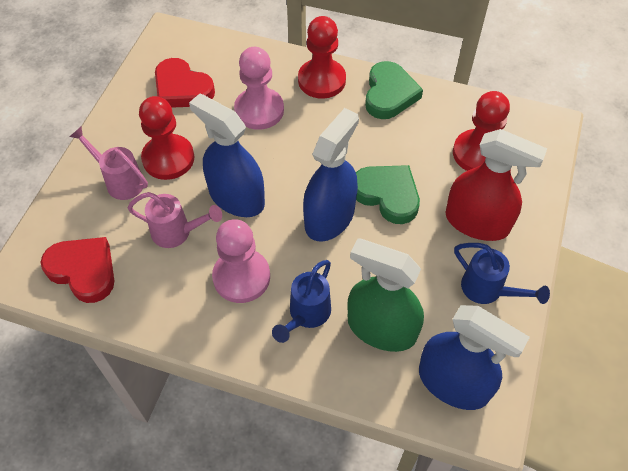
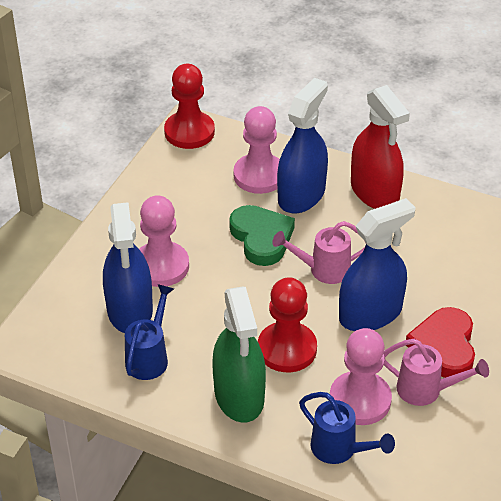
green heart: 2 -> 1
pink pawn: 2 -> 3
red heart: 2 -> 1
red pawn: 3 -> 2

